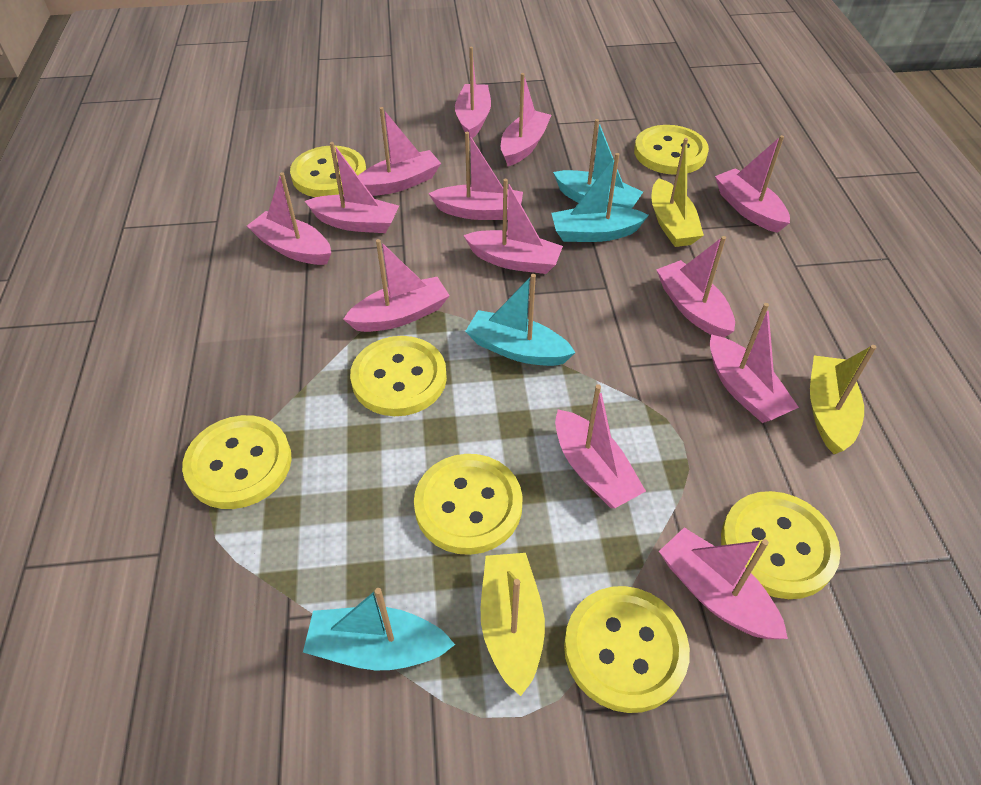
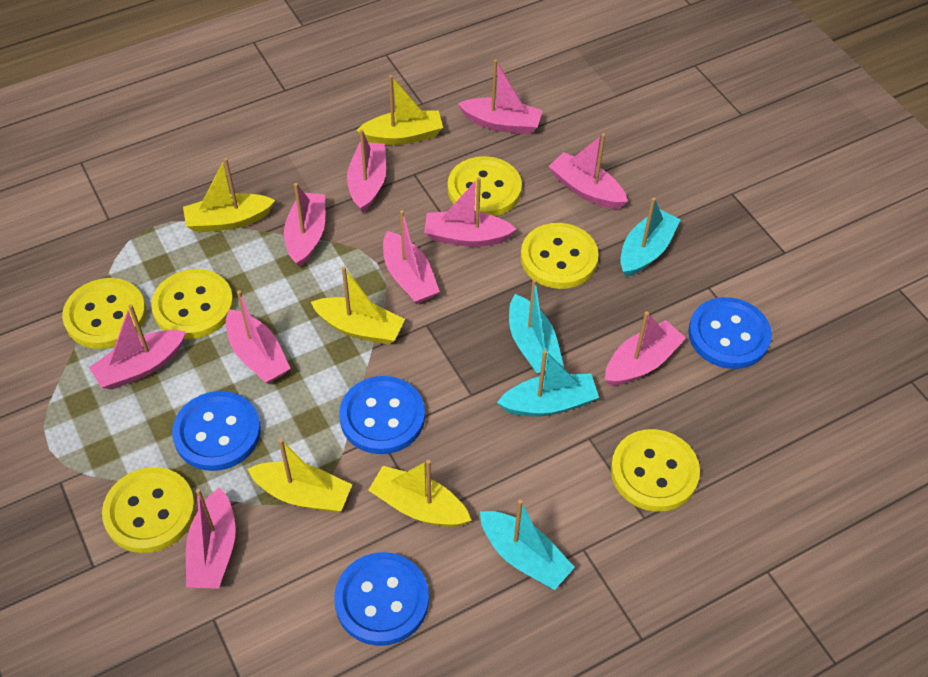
blue button: 0 -> 4
pink boat: 13 -> 10
yellow boat: 3 -> 5
yellow button: 7 -> 6

